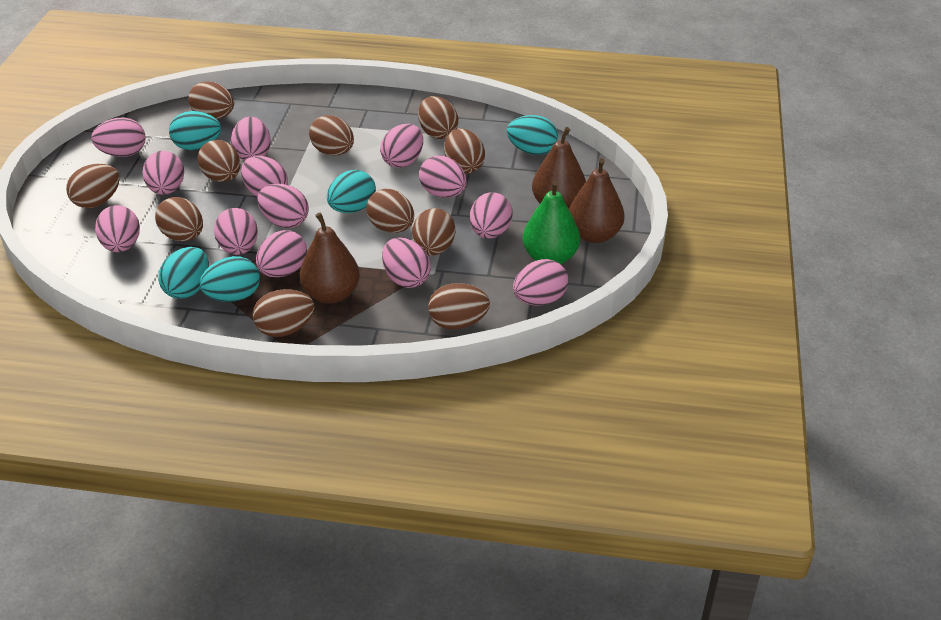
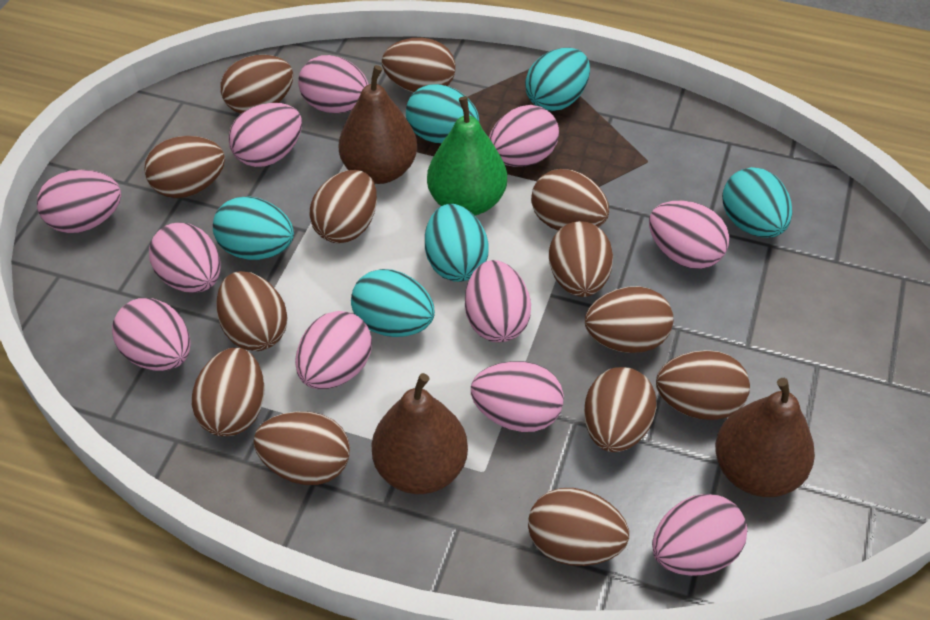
brown egg: 11 -> 13
pink egg: 13 -> 11
turquoise egg: 5 -> 6

